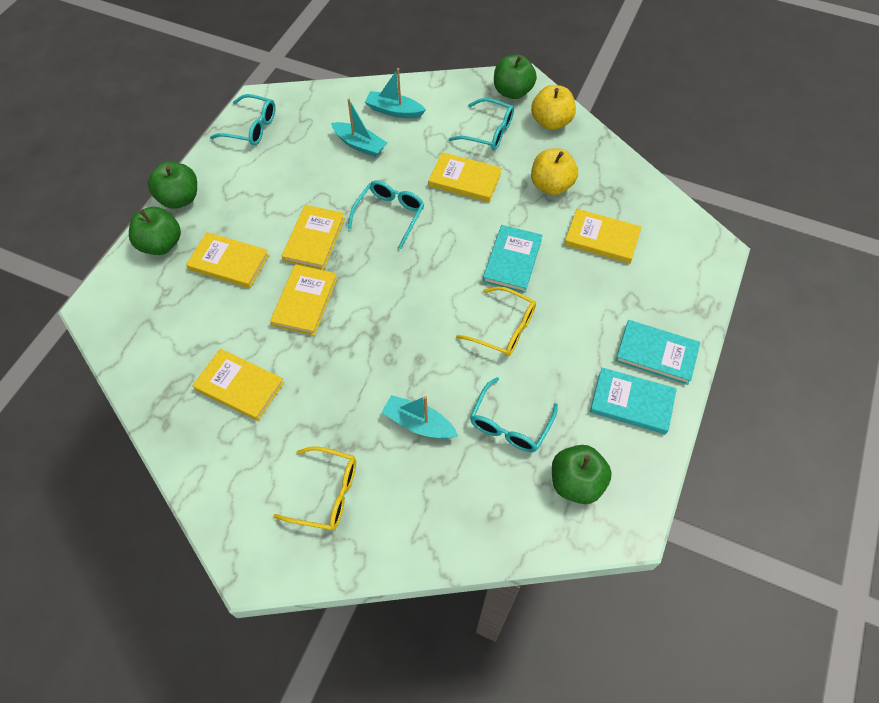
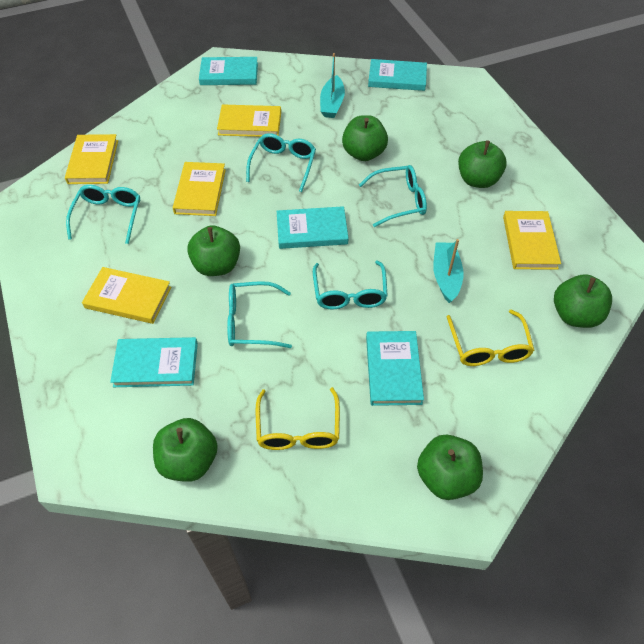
green apple: 4 -> 6
turquoise boat: 3 -> 2
turquoise book: 3 -> 5
turquoise glasses: 4 -> 5
yellow apple: 2 -> 0
yellow book: 6 -> 5

